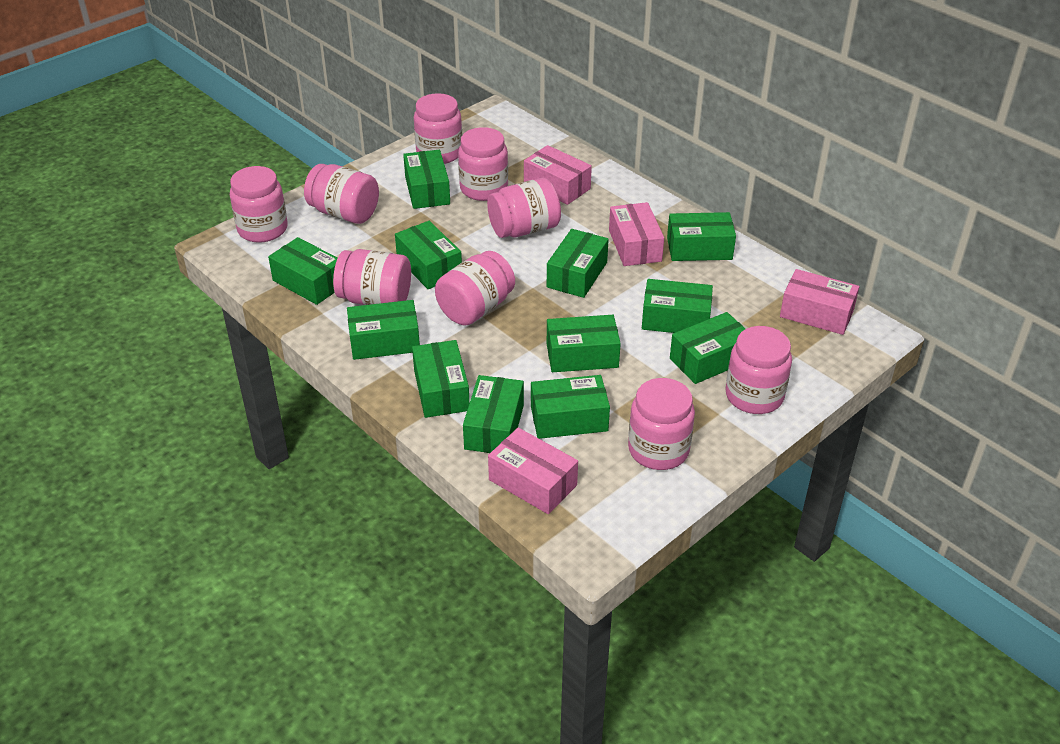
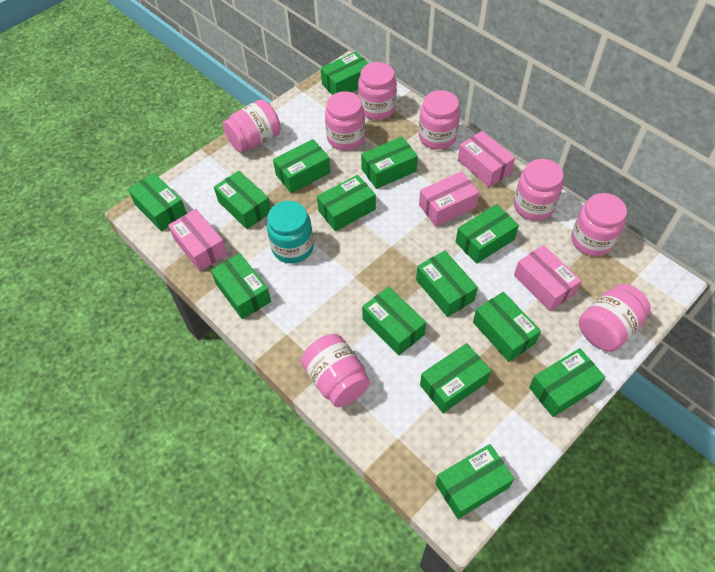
green box: 12 -> 14
pink jar: 9 -> 8
turquoise jar: 0 -> 1

